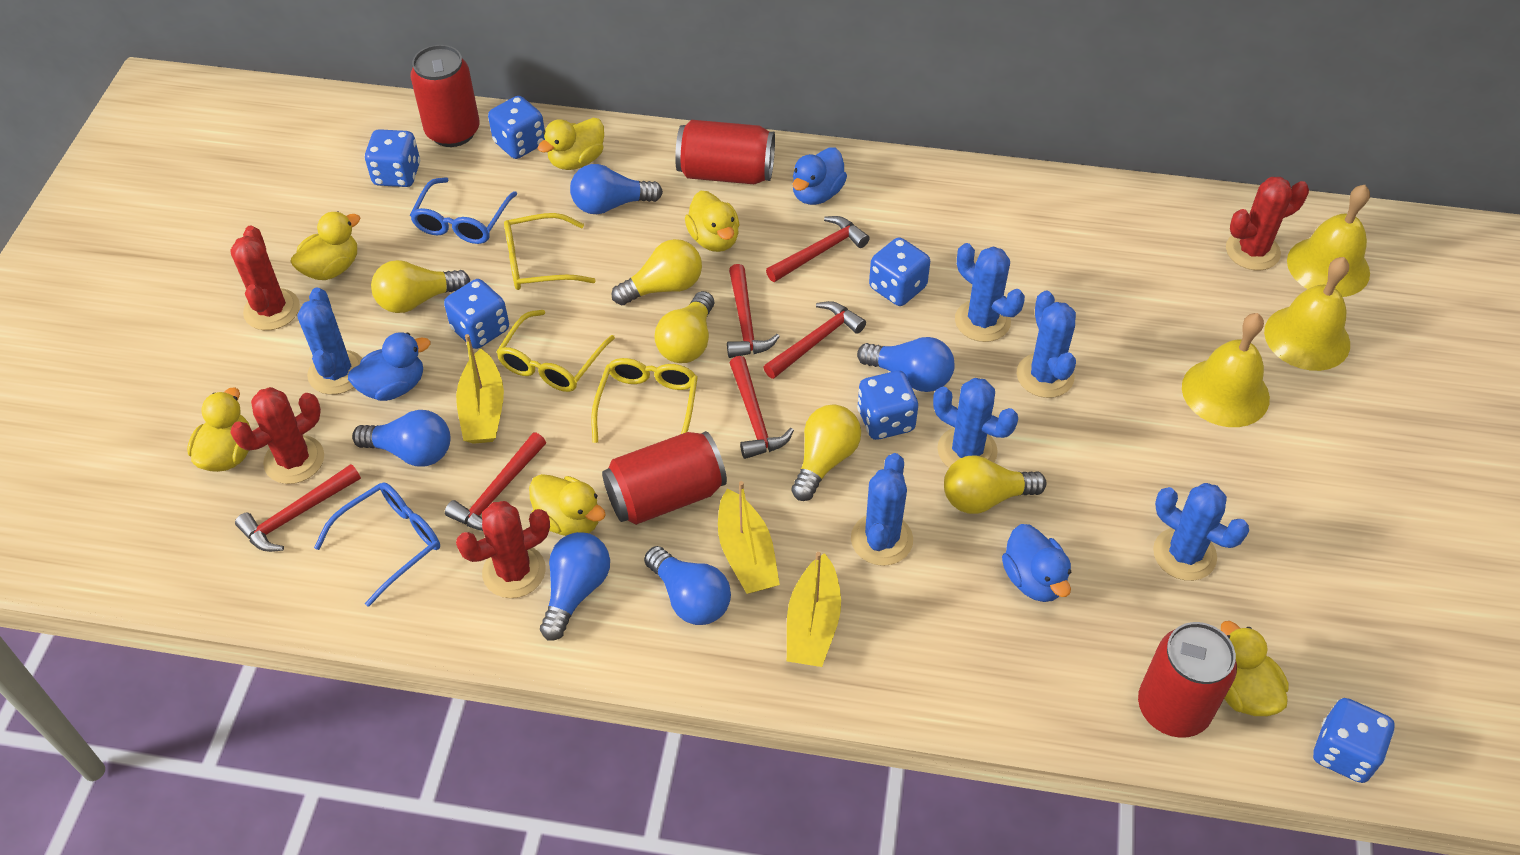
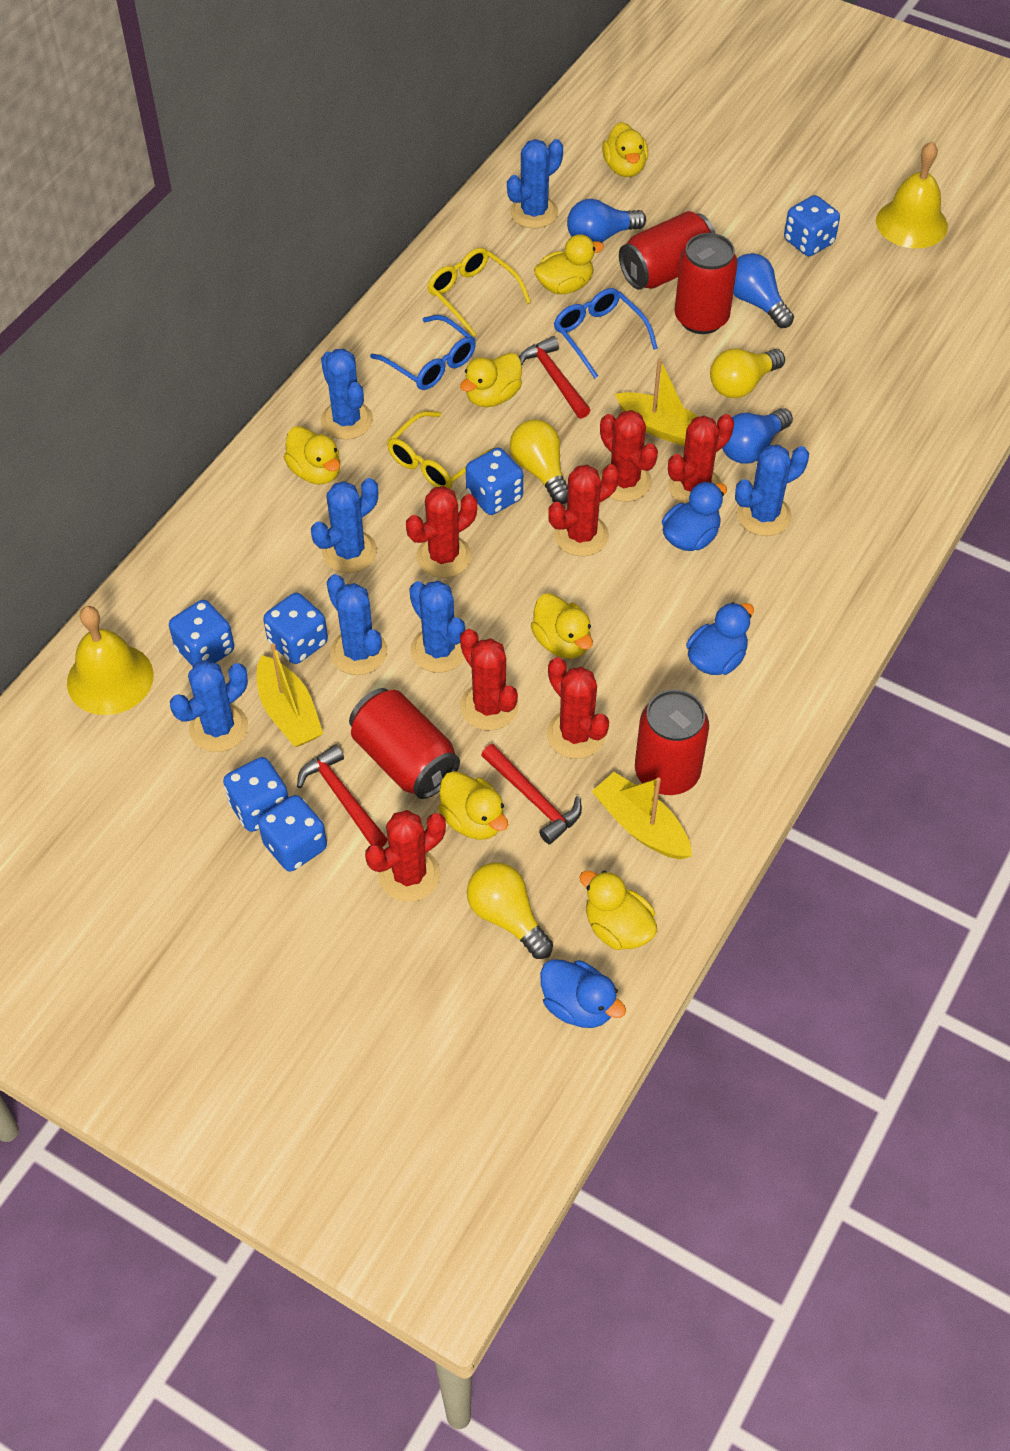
blue cactus: 6 -> 7
blue light bulb: 5 -> 3
red cactus: 4 -> 7
red hammer: 6 -> 3
yellow bell: 3 -> 2
yellow duck: 6 -> 7
yellow glasses: 3 -> 2
yellow light bulb: 5 -> 3

